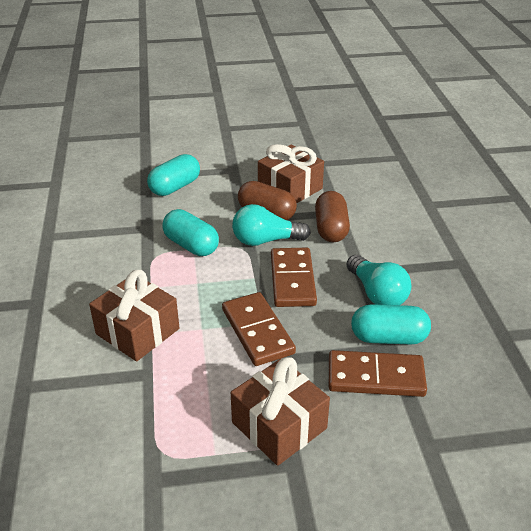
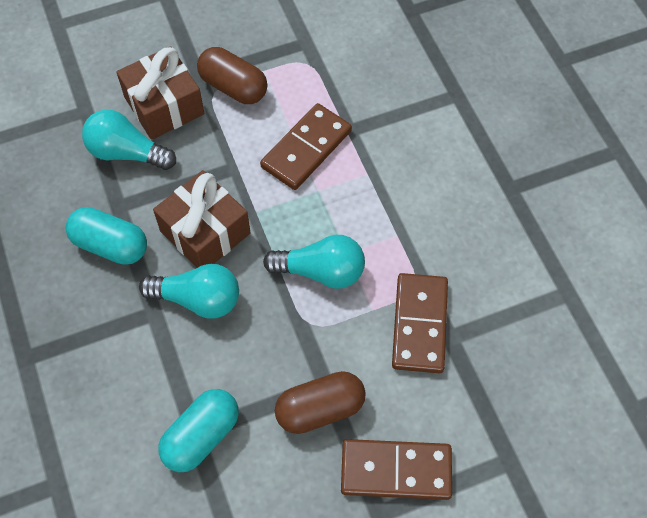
brown gift: 3 -> 2
turquoise capsule: 3 -> 2
turquoise light bulb: 2 -> 3

